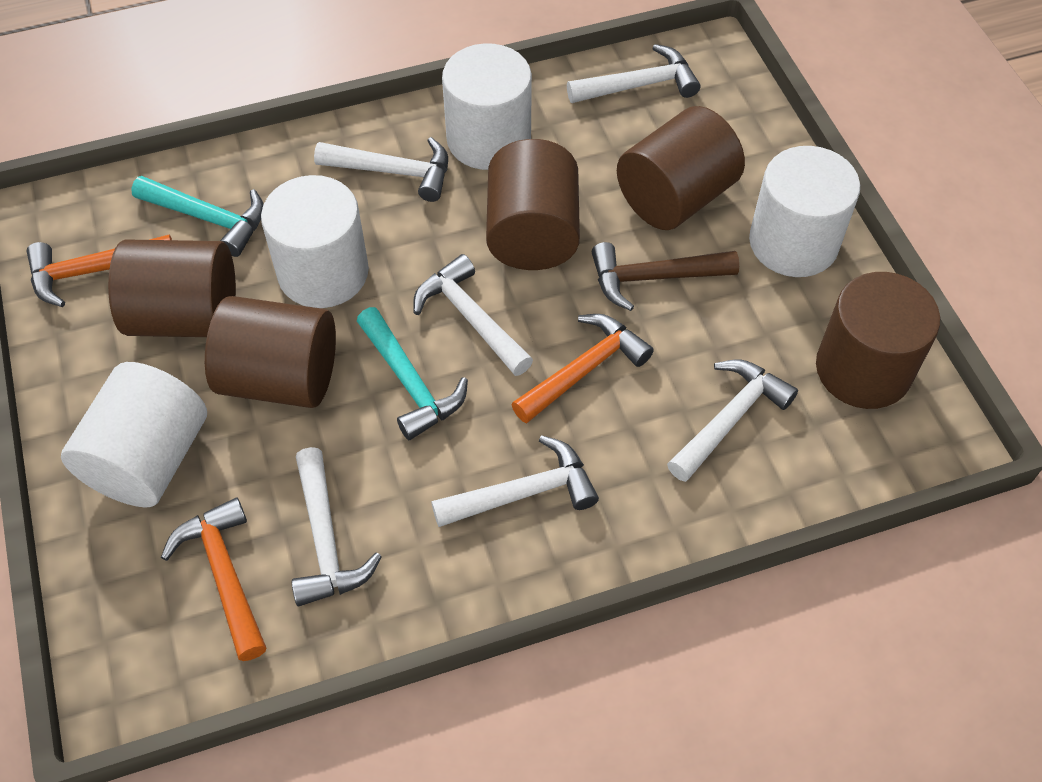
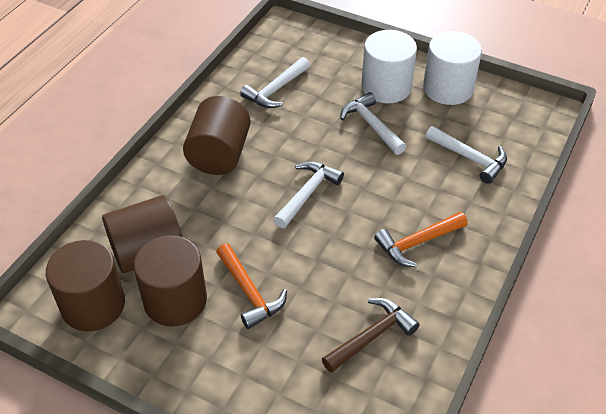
brown cylinder: 5 -> 4
orange hammer: 3 -> 2
turquoise hammer: 2 -> 0
white cylinder: 4 -> 2
white hammer: 6 -> 4

